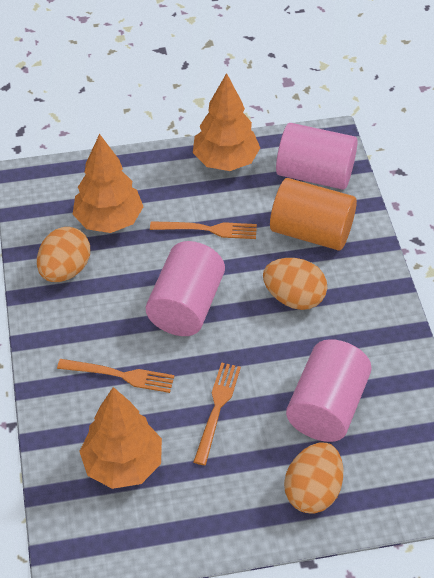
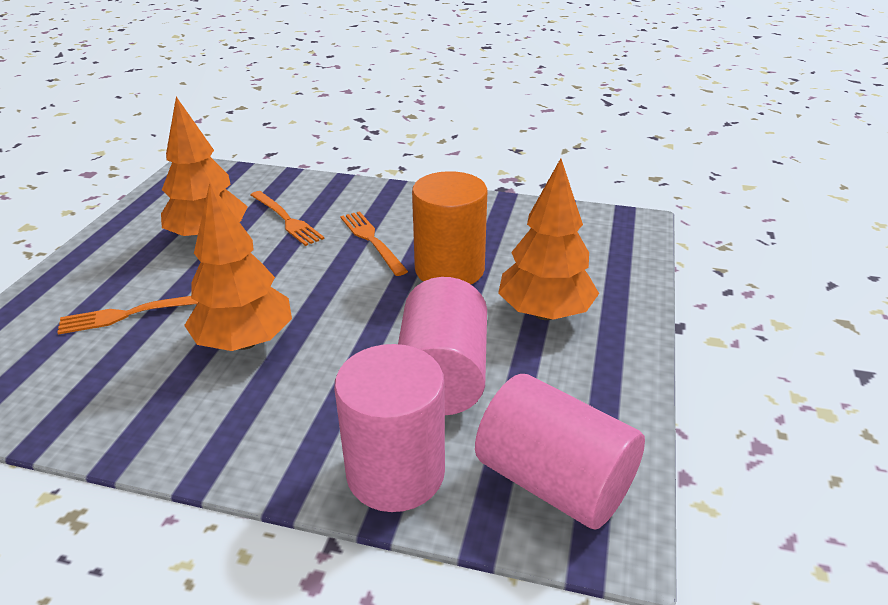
orange egg: 3 -> 0

